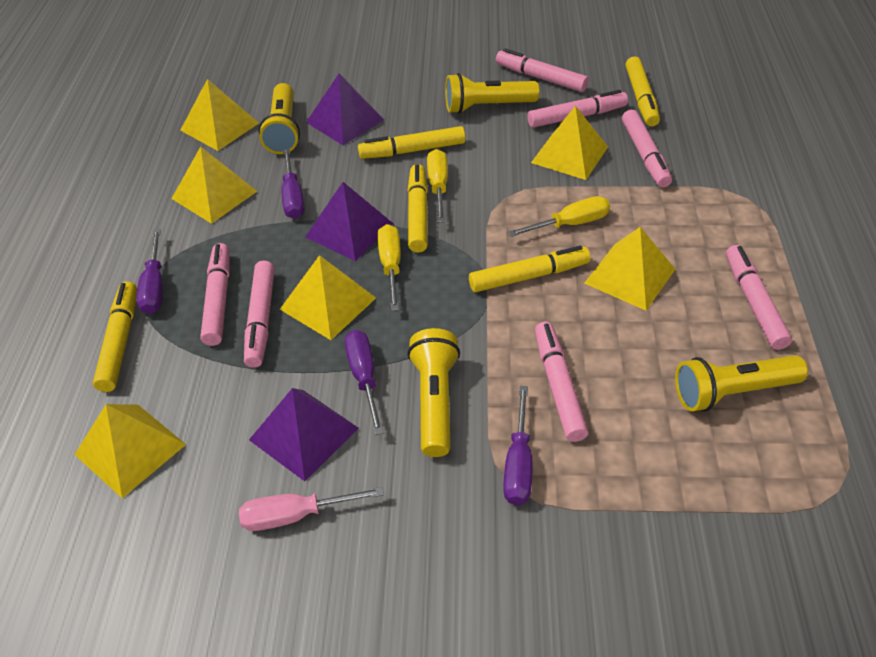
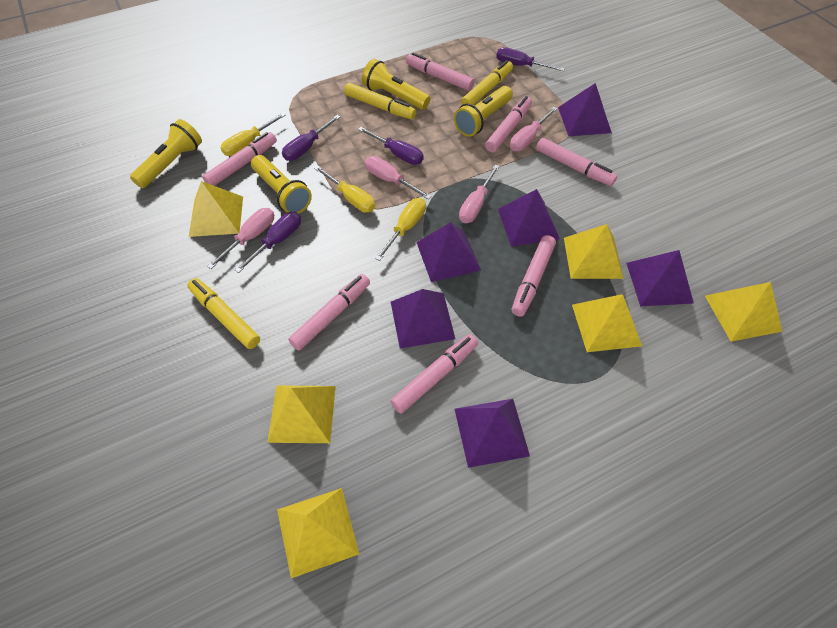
pink screwdriver: 1 -> 4
purple pyramid: 3 -> 6
yellow marker: 5 -> 3

